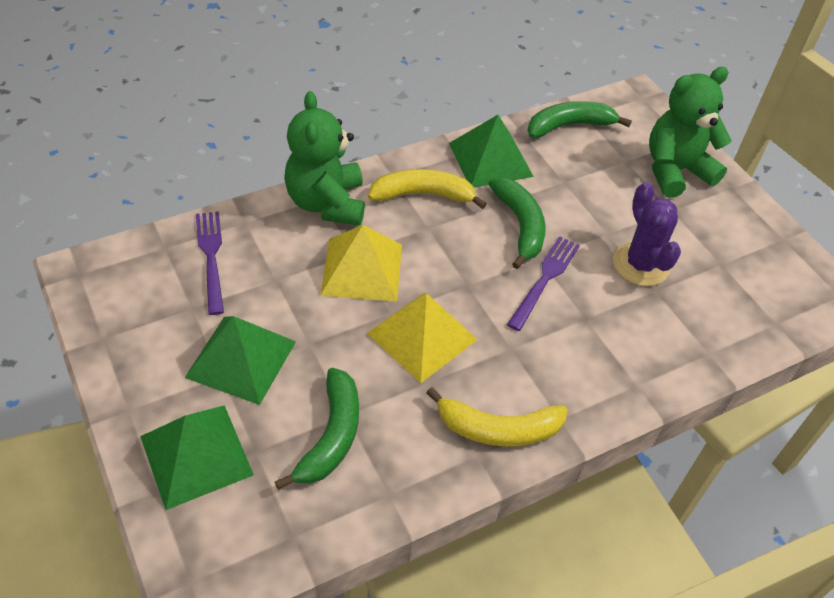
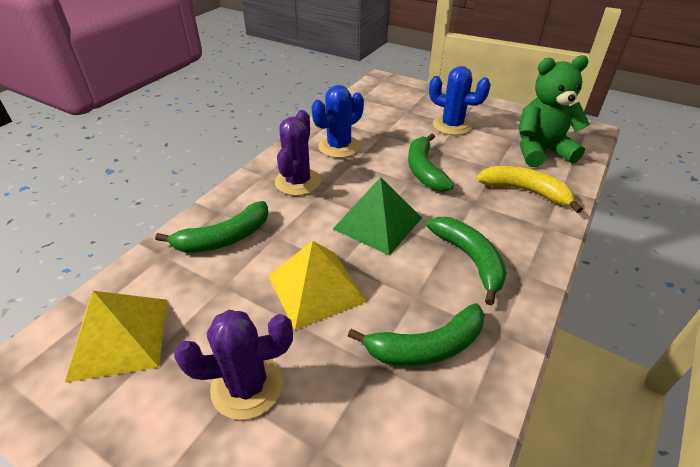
blue cactus: 0 -> 2
green banana: 3 -> 4
green pyramid: 3 -> 1
green teddy bear: 2 -> 1
purple cactus: 1 -> 2
purple fork: 2 -> 0
yellow banana: 2 -> 1

